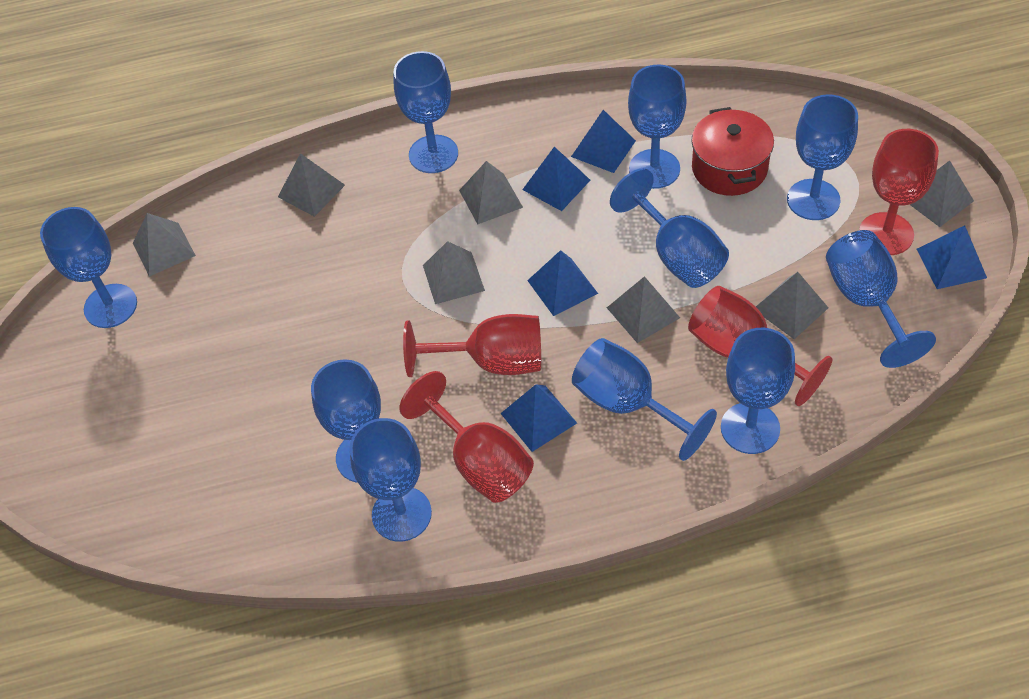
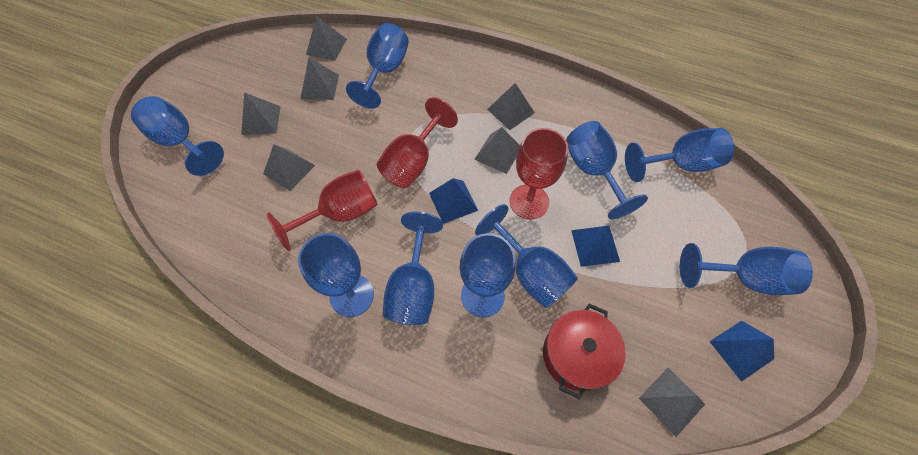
blue goblet: 10 -> 9
blue pyramid: 5 -> 3
red goblet: 4 -> 3

